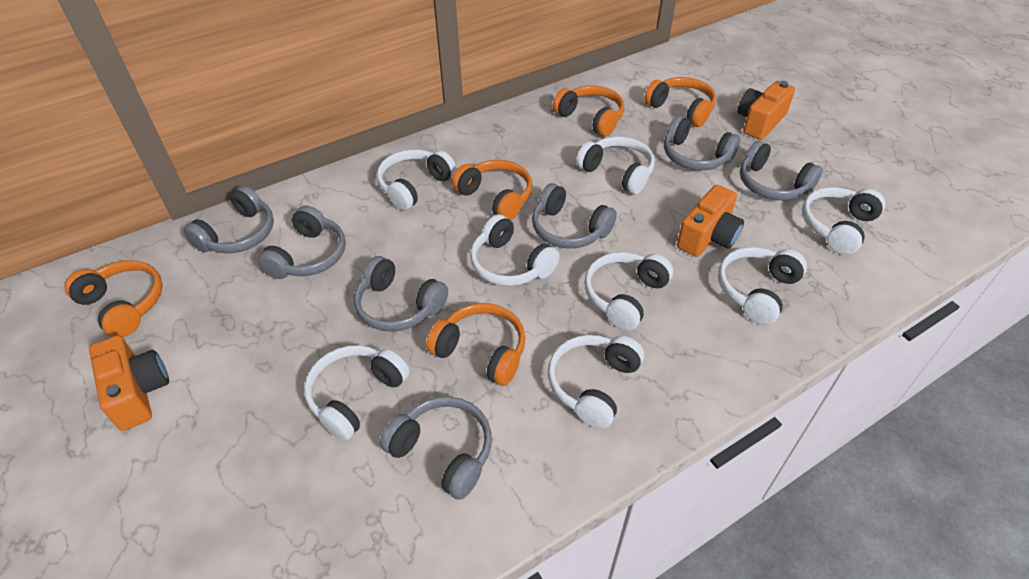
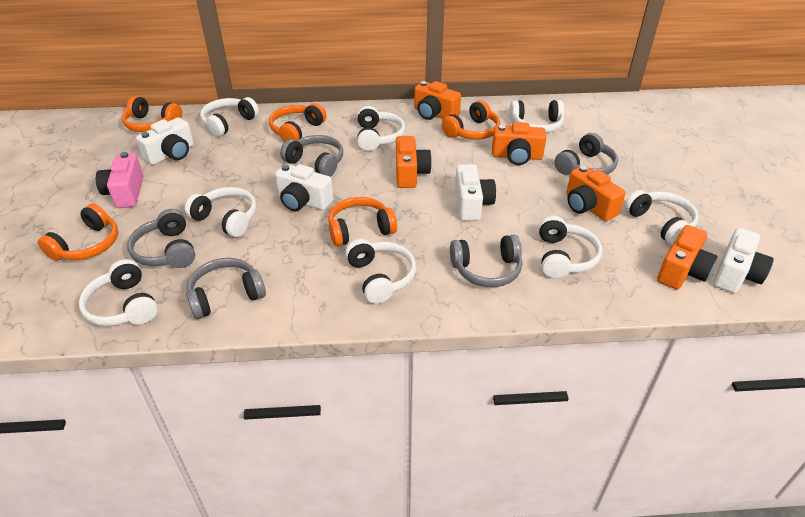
grey headphones: 7 -> 5
orange camera: 3 -> 5
pink camera: 0 -> 1
white camera: 0 -> 4

